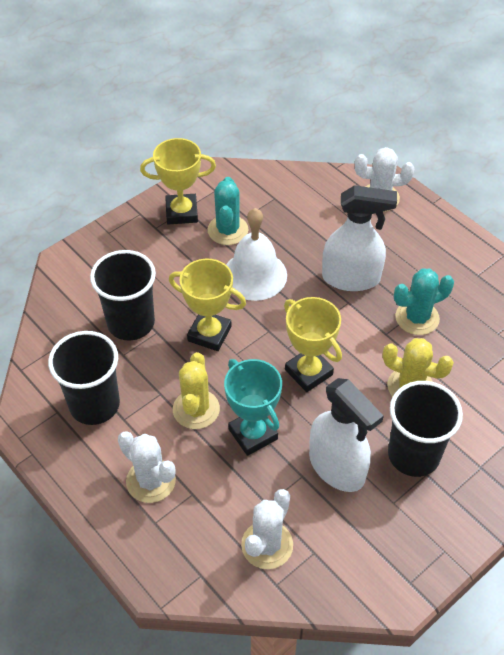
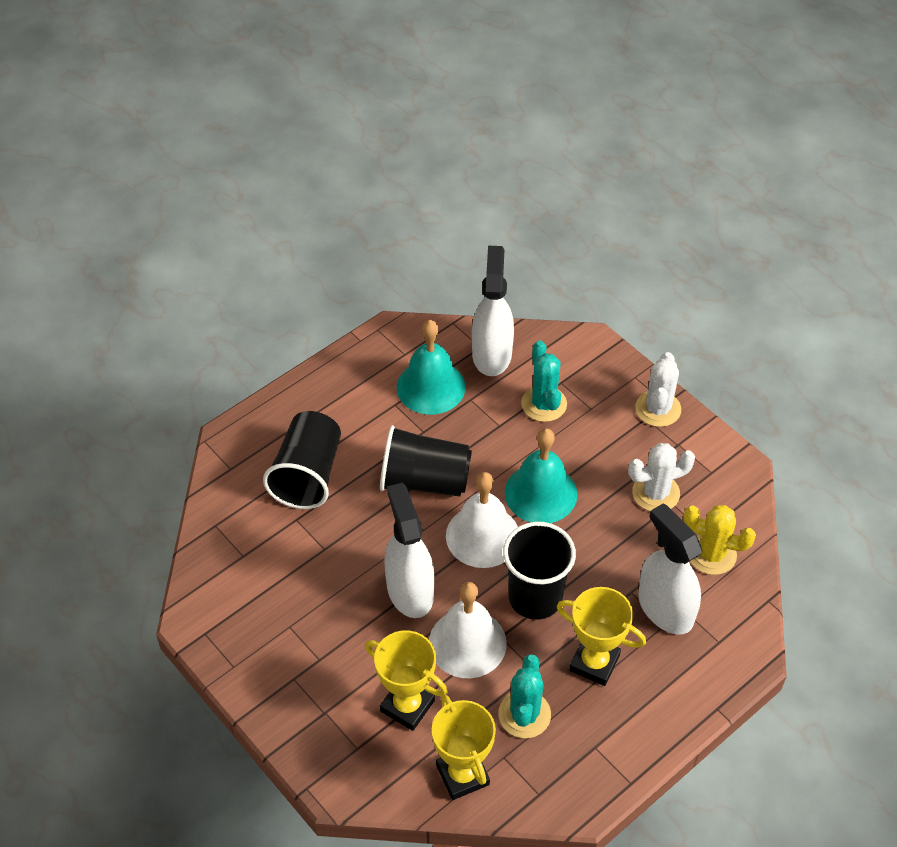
turquoise bell: 0 -> 2
turquoise trophy: 1 -> 0
white bell: 1 -> 2
white cactus: 3 -> 2
white spray bottle: 2 -> 3
yellow cactus: 2 -> 1

